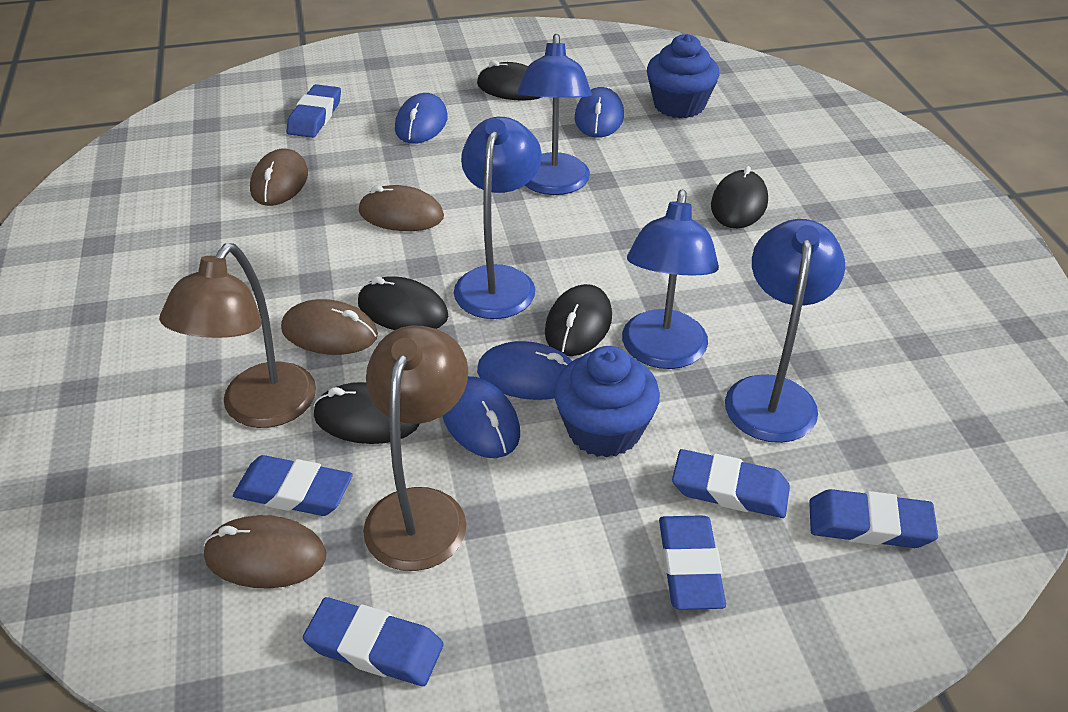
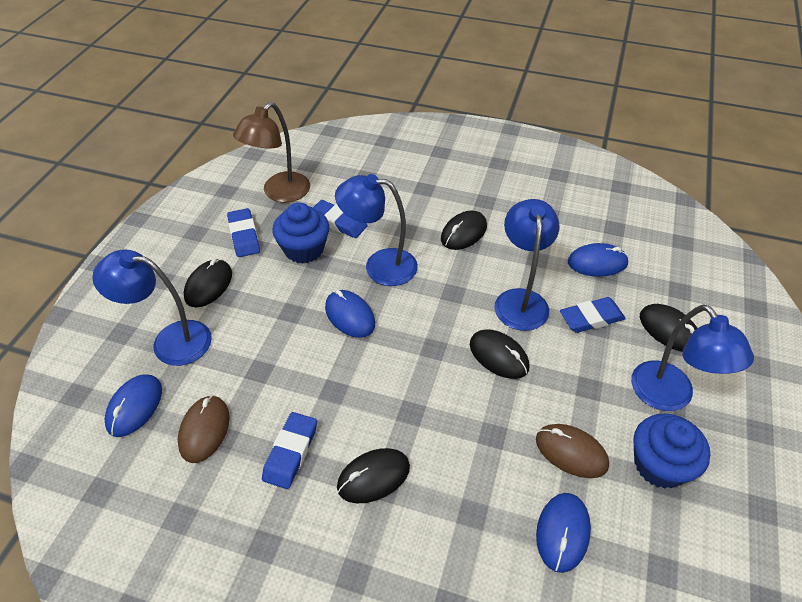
blue eraser: 6 -> 4
brown lamp: 2 -> 1
brown mouse: 4 -> 2

